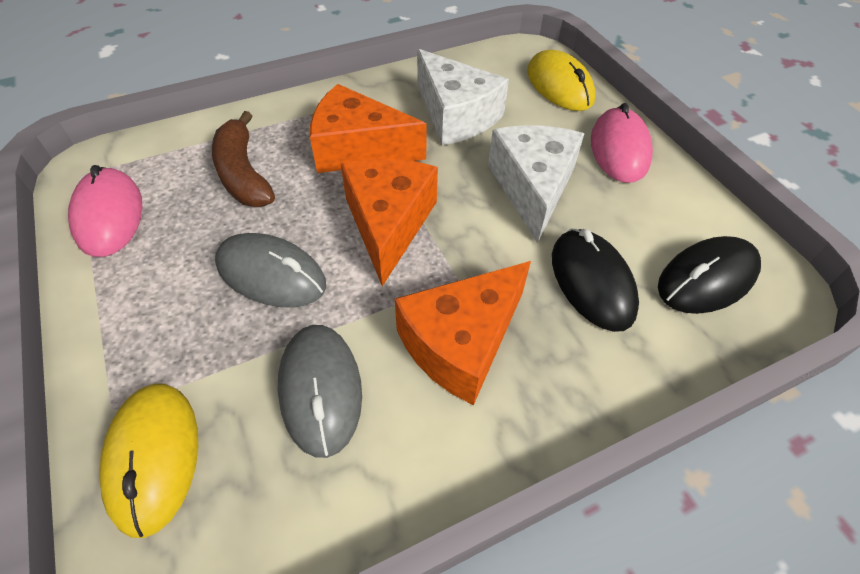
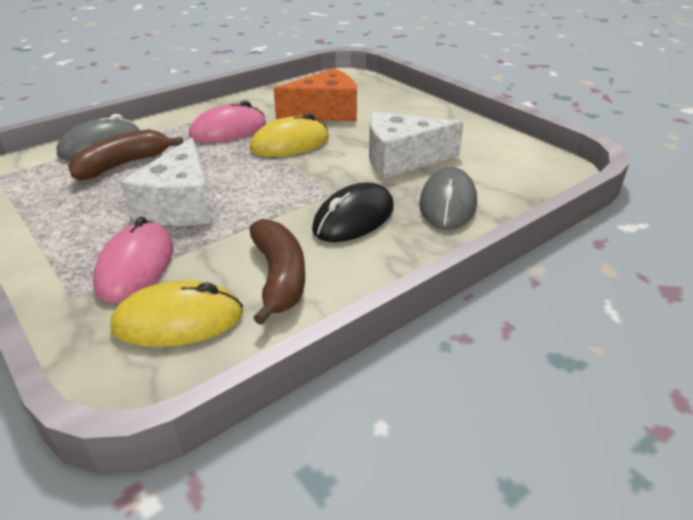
black mouse: 2 -> 1
brown banana: 1 -> 2
orange cheese: 3 -> 1

